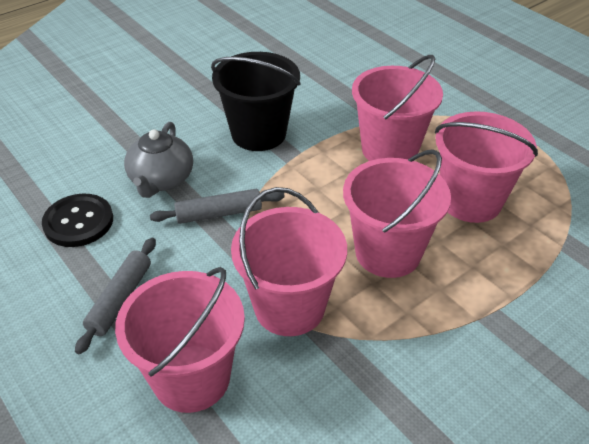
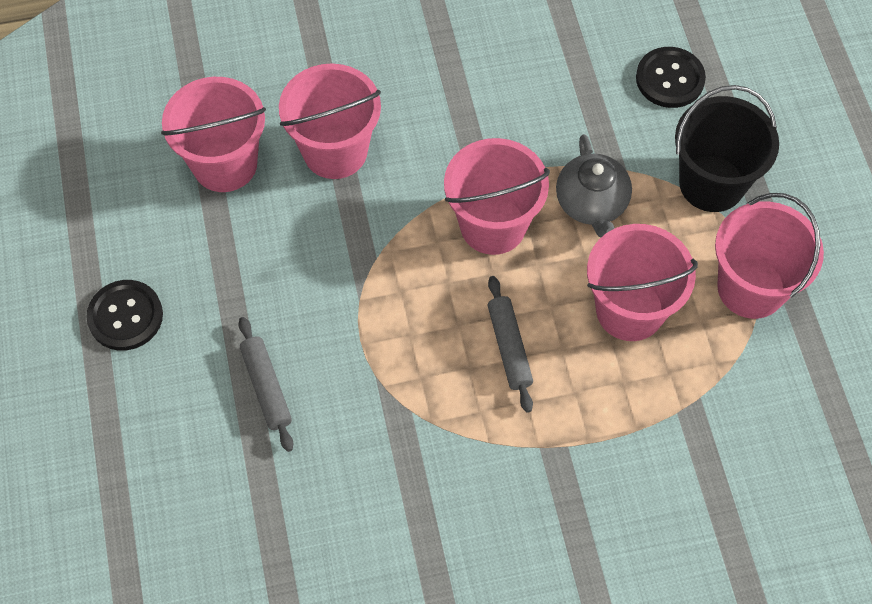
black button: 1 -> 2

